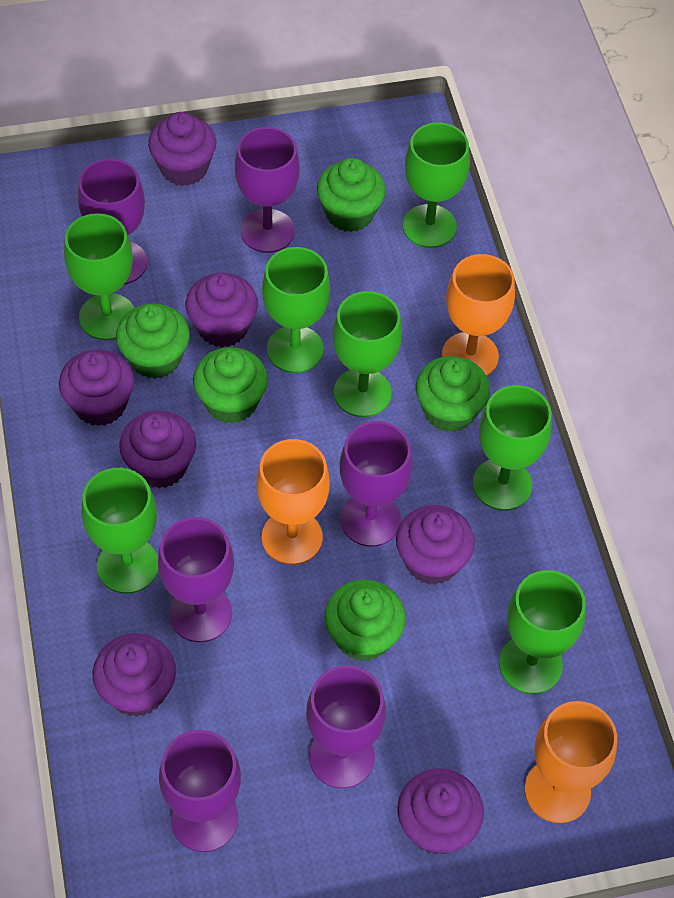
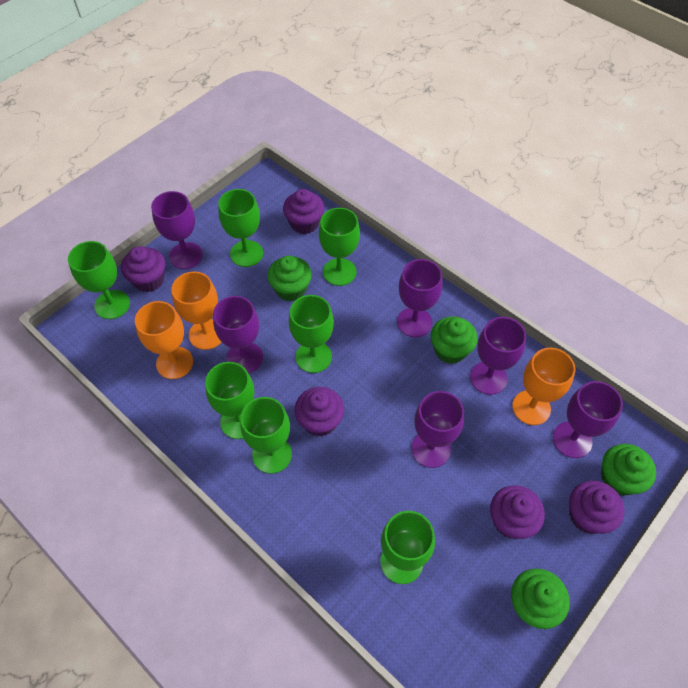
green cupcake: 5 -> 4
purple cupcake: 7 -> 5

